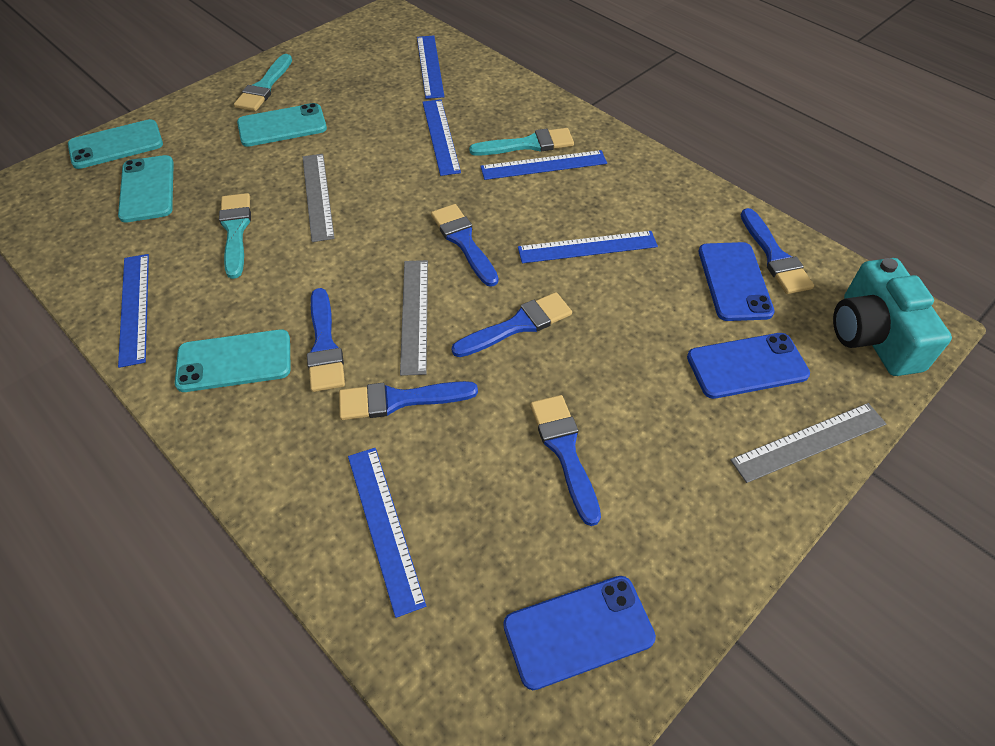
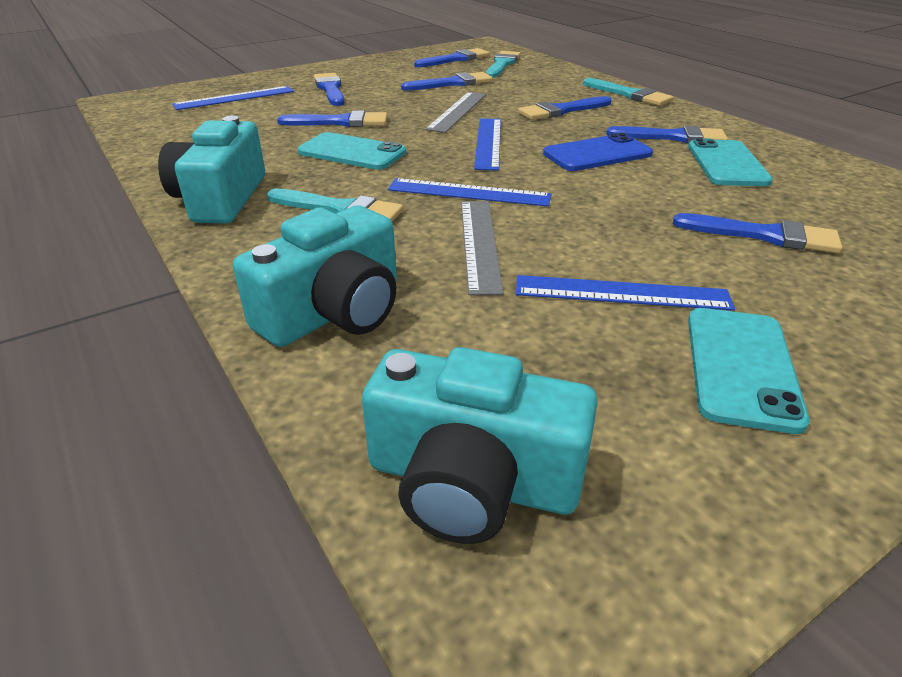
blue brush: 6 -> 7
blue phone: 3 -> 1
blue ruler: 6 -> 4
grey ruler: 3 -> 2
turquoise camera: 1 -> 3
turquoise phone: 4 -> 3

